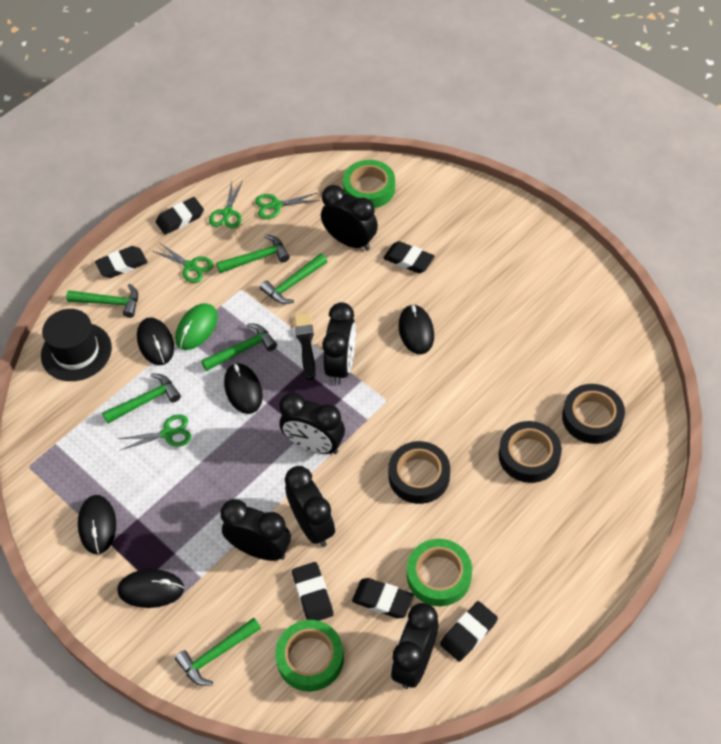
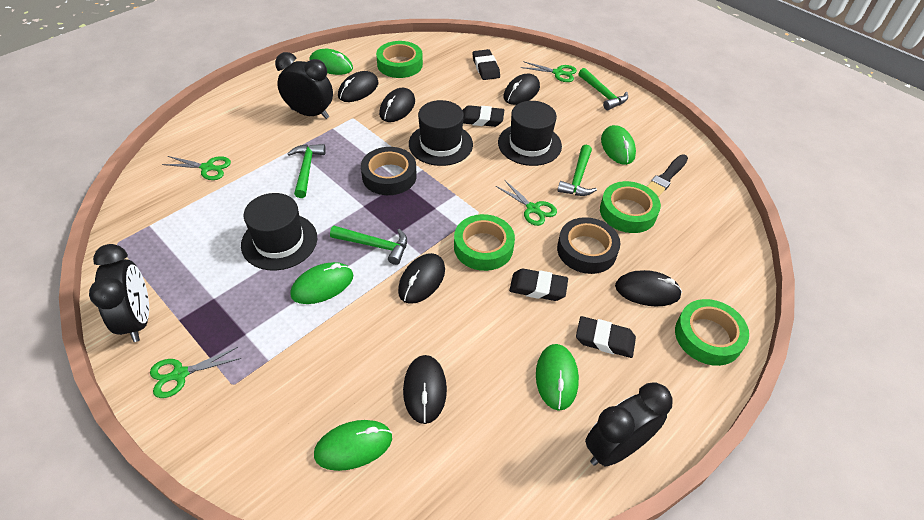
black clock: 6 -> 3
black eraser: 6 -> 4
black hat: 1 -> 3
black mouse: 5 -> 6
black tape: 3 -> 2
green hammer: 6 -> 4
green mouse: 1 -> 5
green tape: 3 -> 4

